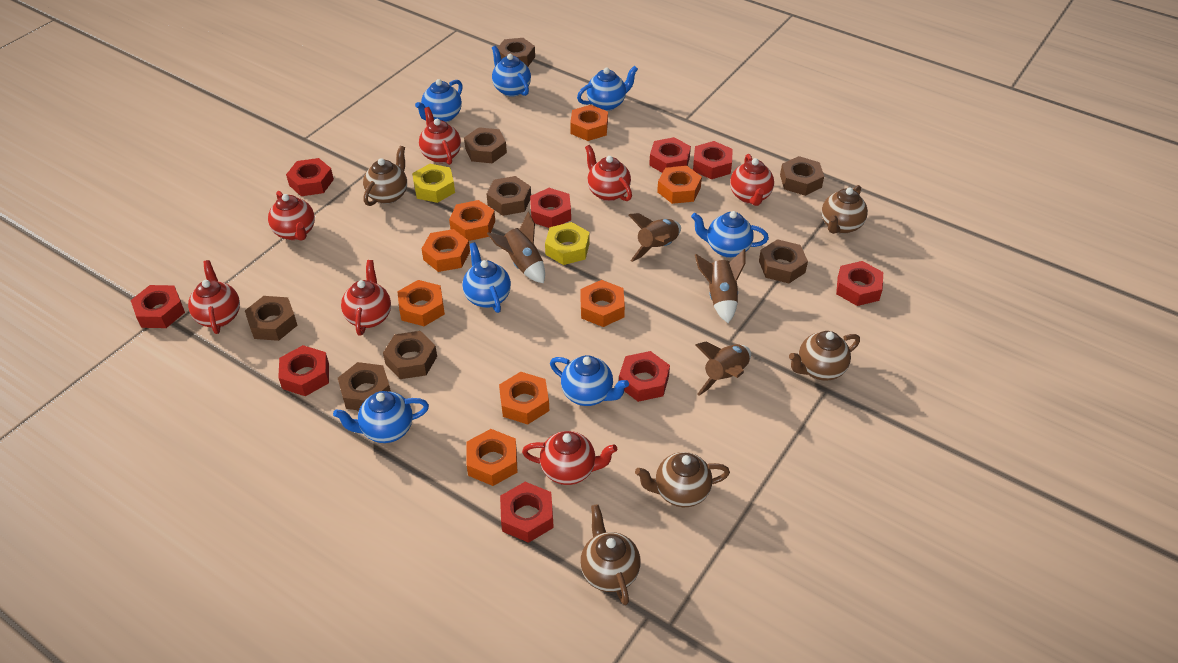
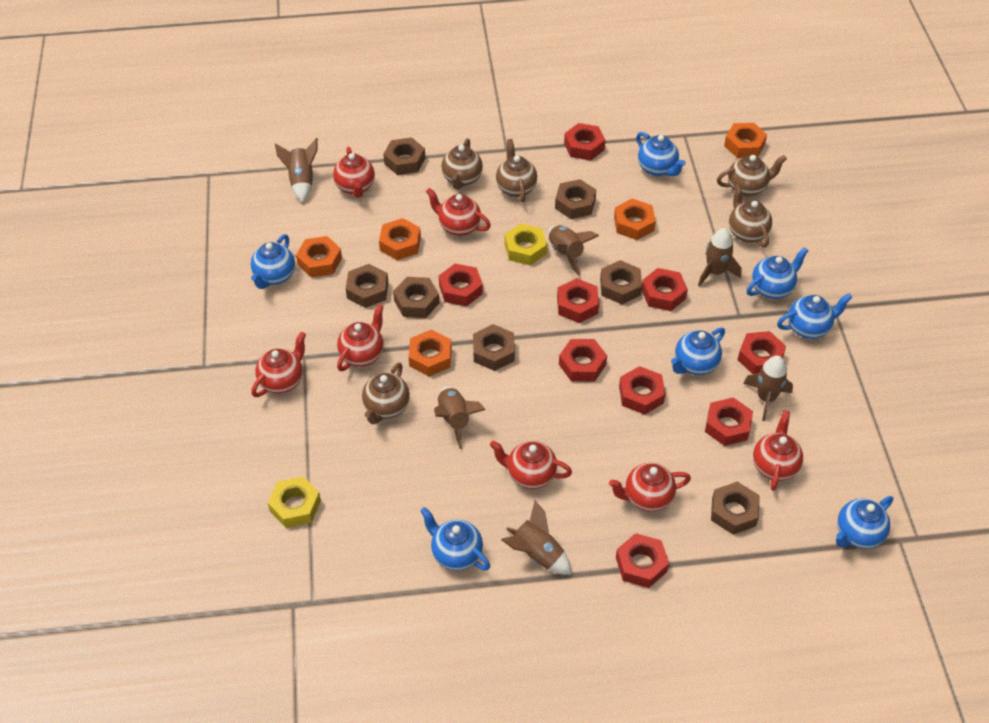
brown nut: 8 -> 7
brown rocket: 4 -> 6
orange nut: 8 -> 5

